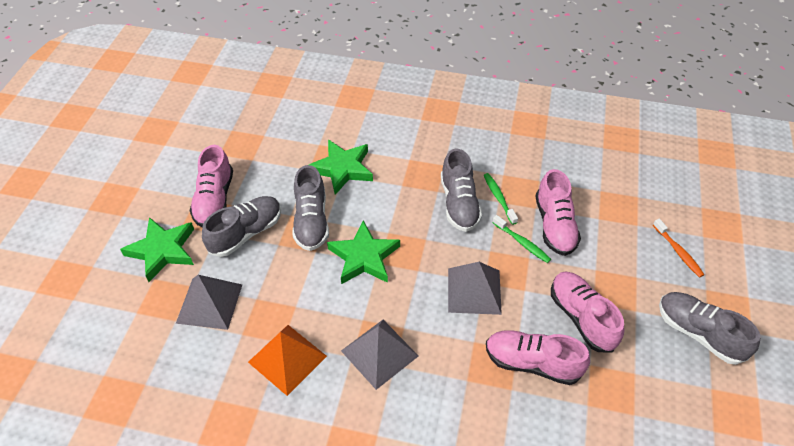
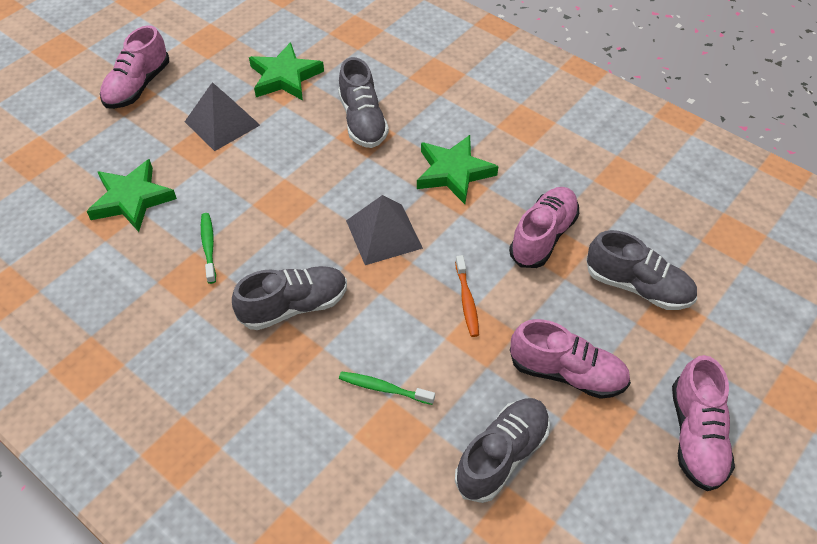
grey pyramid: 3 -> 2
orange pyramid: 1 -> 0

